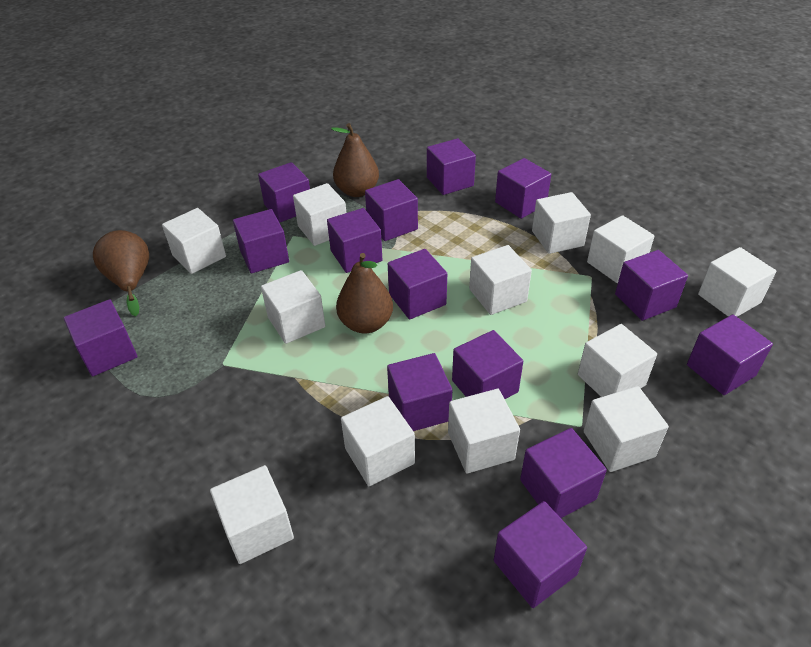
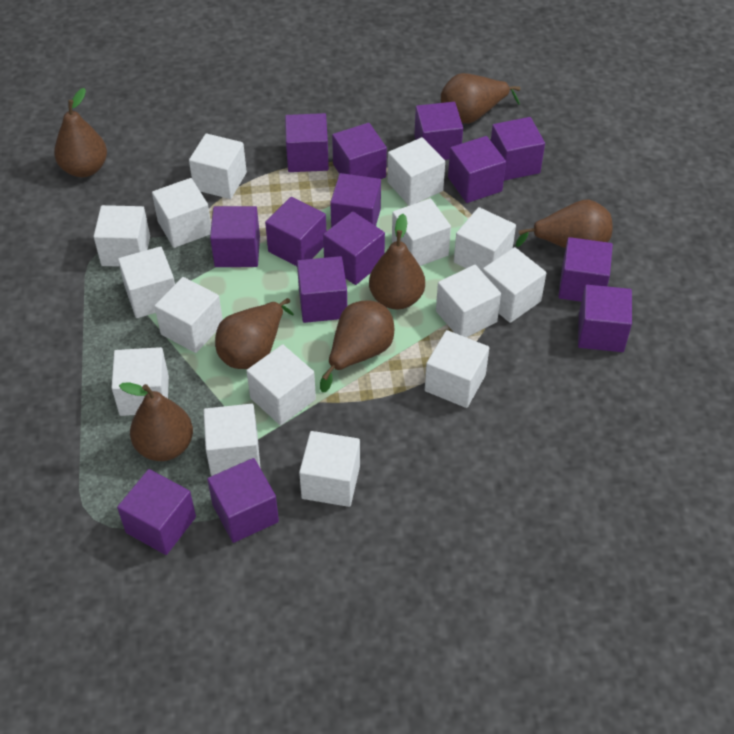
brown pear: 3 -> 7
white cube: 12 -> 15

